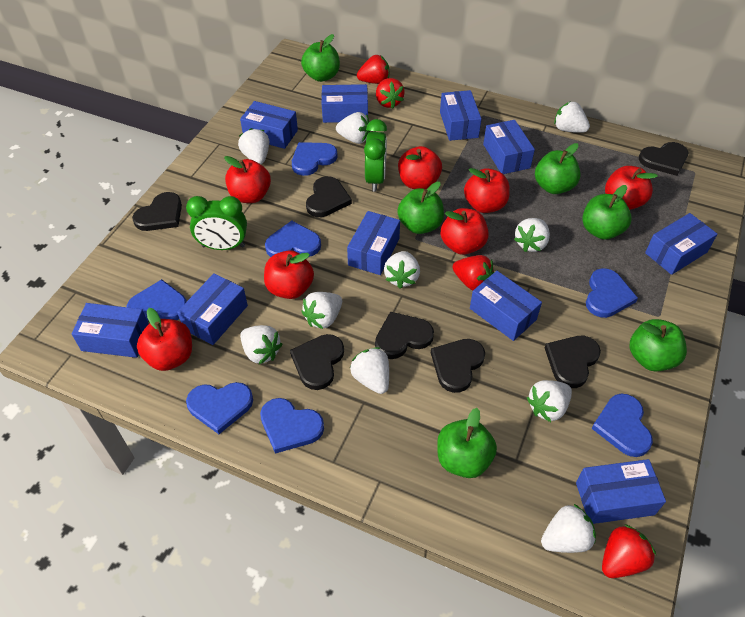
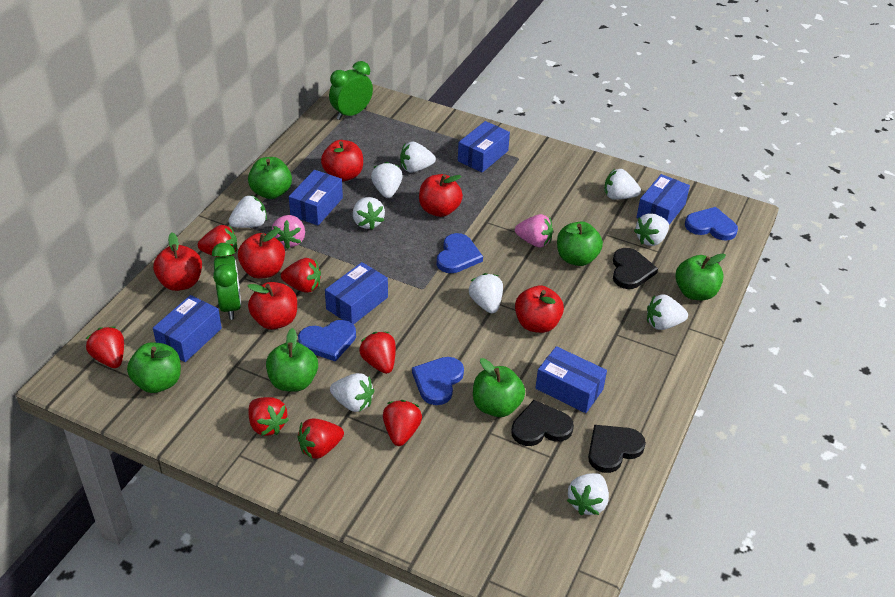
black heart: 7 -> 3
blue box: 10 -> 6
blue heart: 7 -> 4
pink strawberry: 0 -> 2
red apple: 7 -> 6
red strawberry: 4 -> 7

